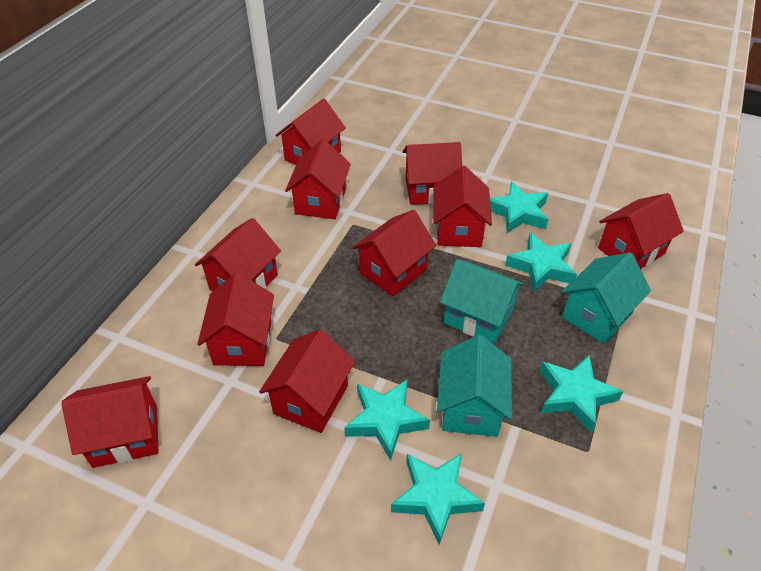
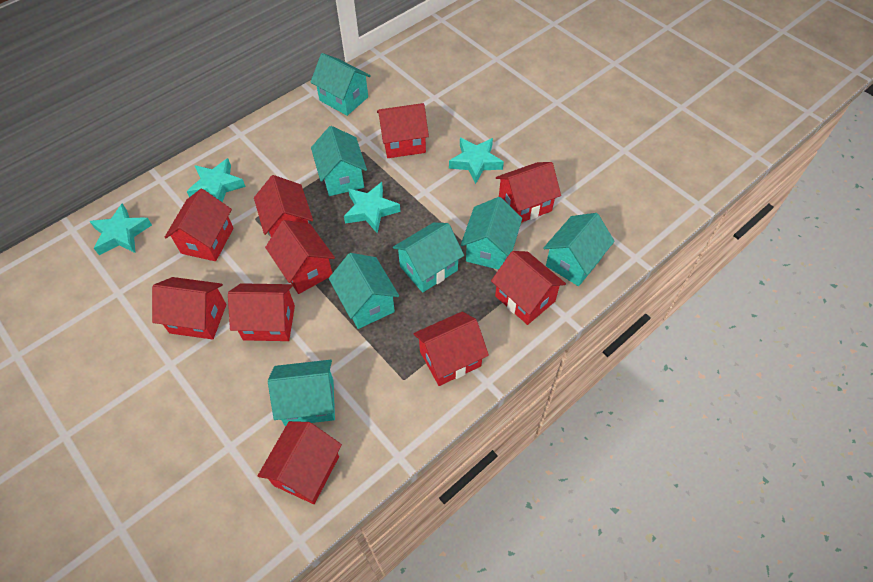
turquoise house: 3 -> 7
turquoise star: 5 -> 4

